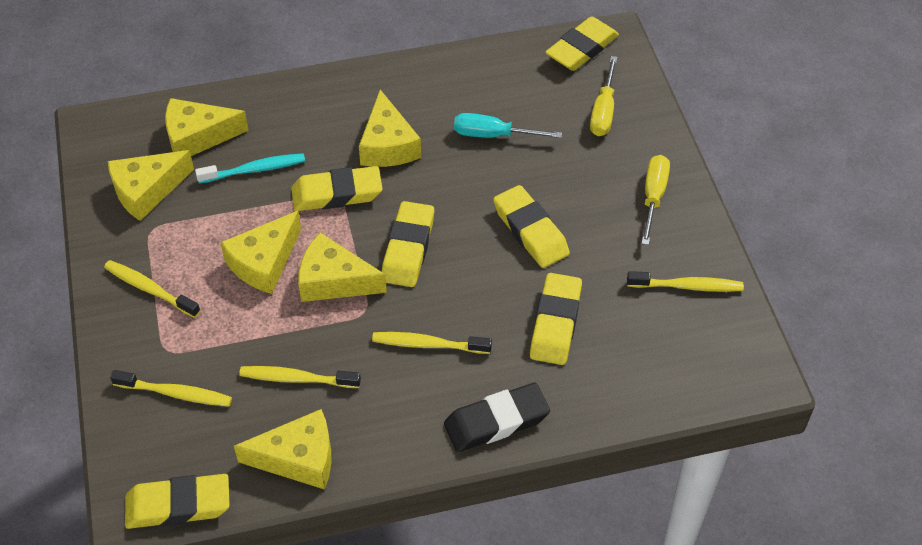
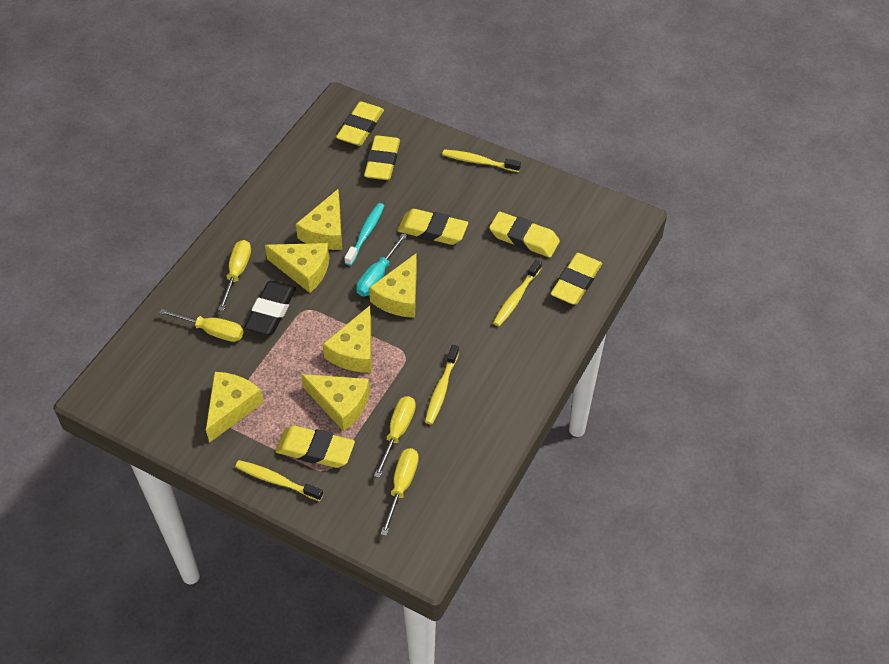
yellow screwdriver: 2 -> 4
yellow toothbrush: 5 -> 4

